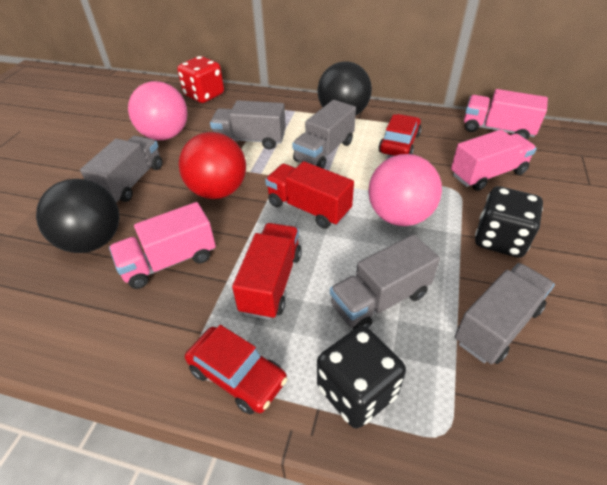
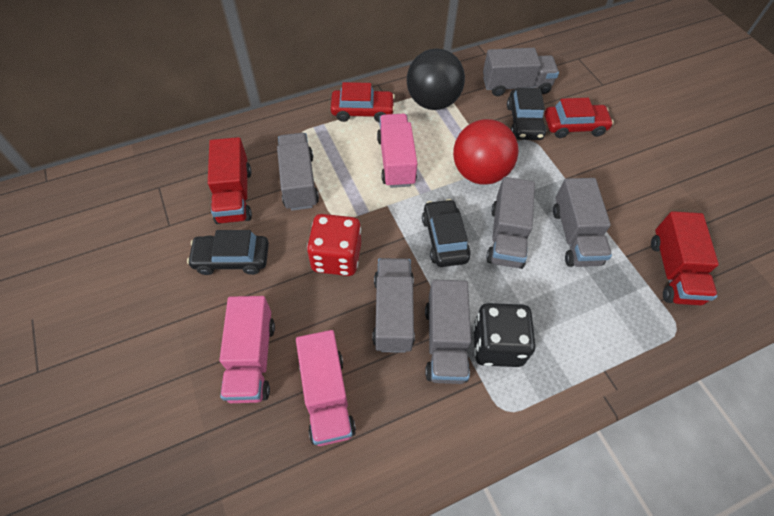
black ball: 2 -> 1
black car: 0 -> 3
black dice: 2 -> 1
grey truck: 5 -> 6
pink ball: 2 -> 0

